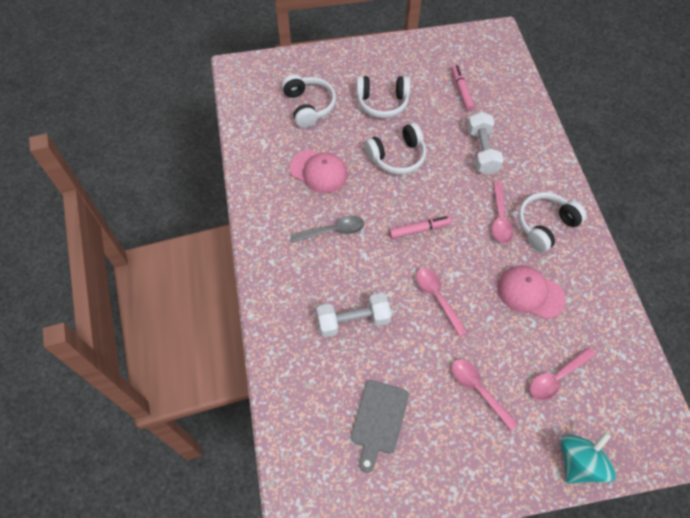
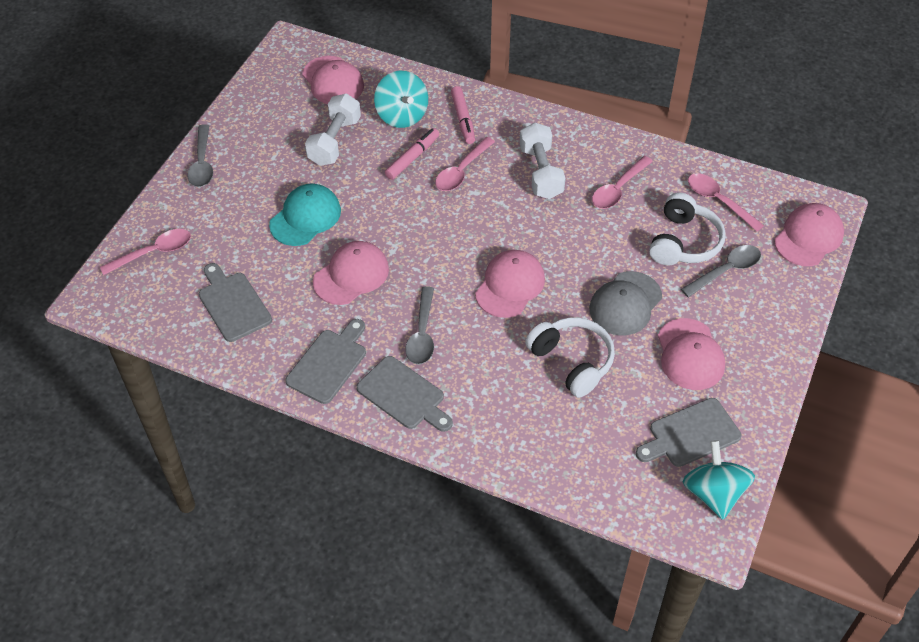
grey cap: 0 -> 1
grey cutting board: 1 -> 4
grey spoon: 1 -> 3
pink cap: 2 -> 5
turquoise cap: 0 -> 1
turquoise spinning top: 1 -> 2
white headphones: 4 -> 2

